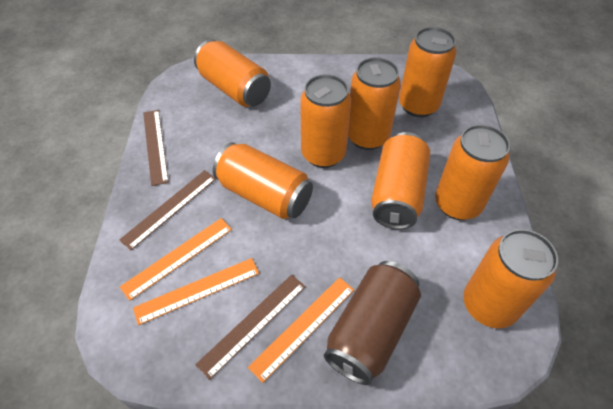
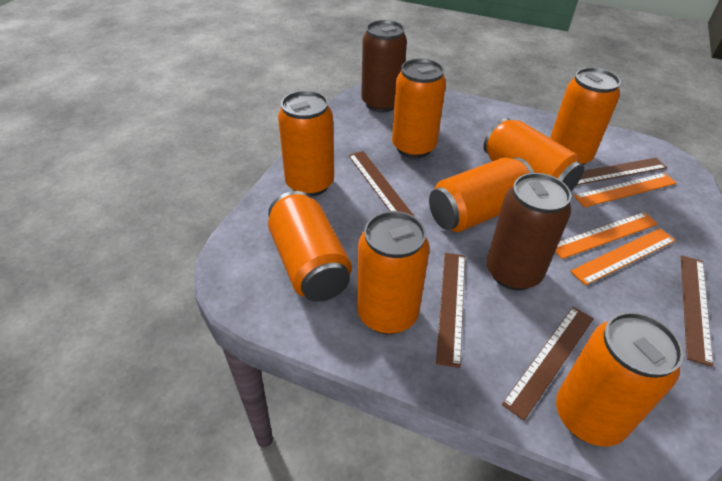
brown can: 1 -> 2
brown ruler: 3 -> 5

